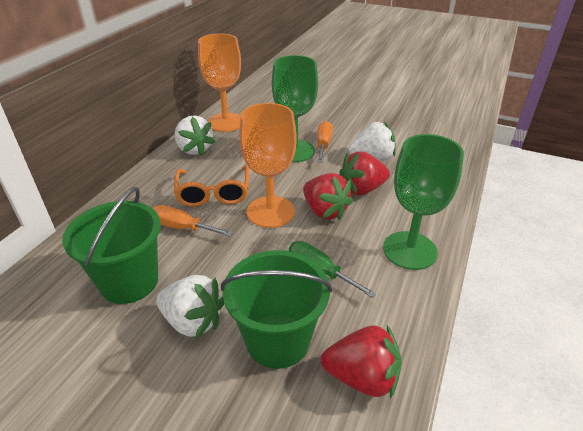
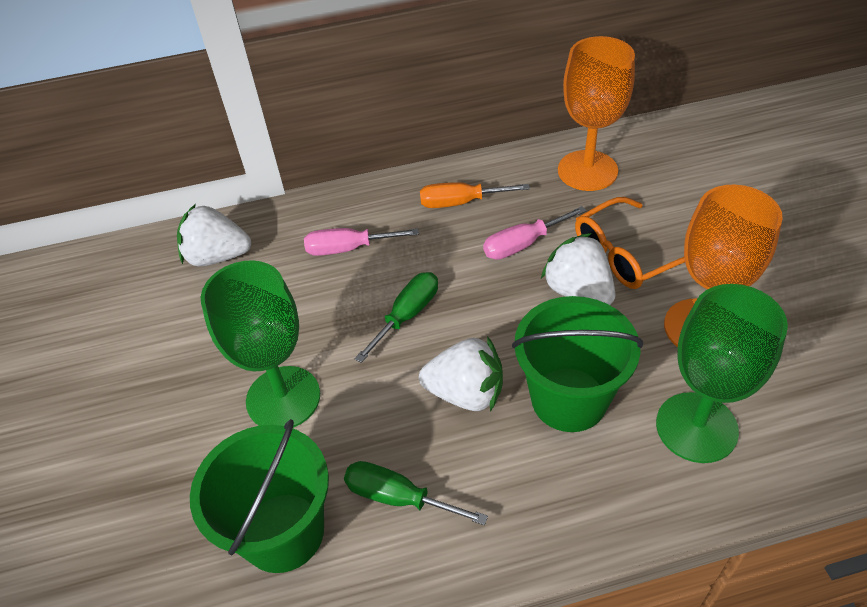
green screwdriver: 1 -> 2
orange screwdriver: 2 -> 1
pink screwdriver: 0 -> 2
red strawberry: 3 -> 0

